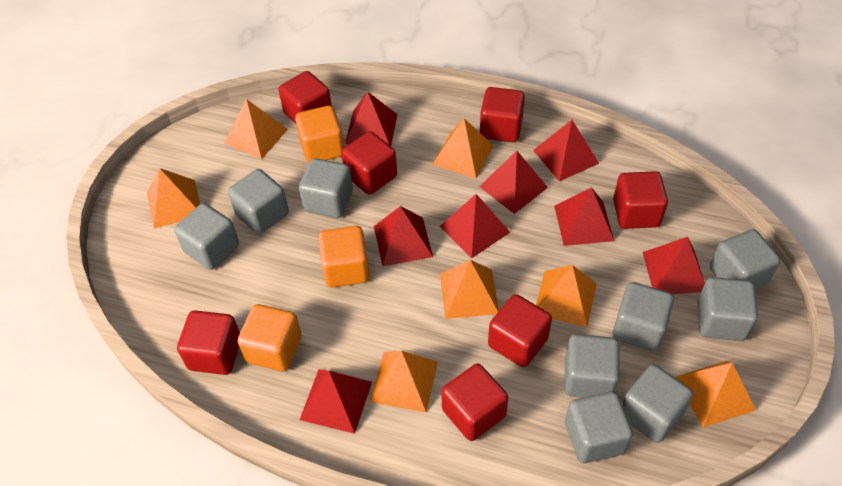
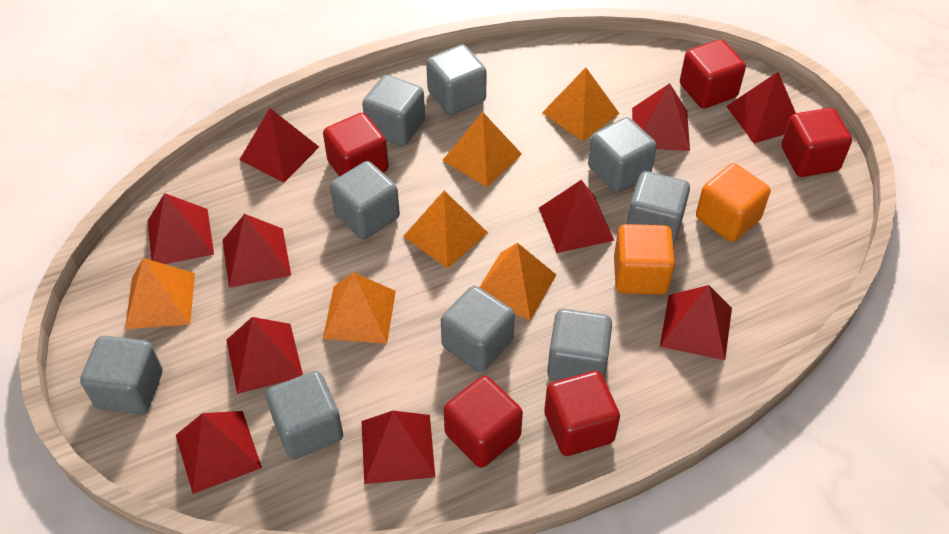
orange cube: 3 -> 2
orange pyramid: 7 -> 6
red cube: 7 -> 5
red pyramid: 8 -> 10

